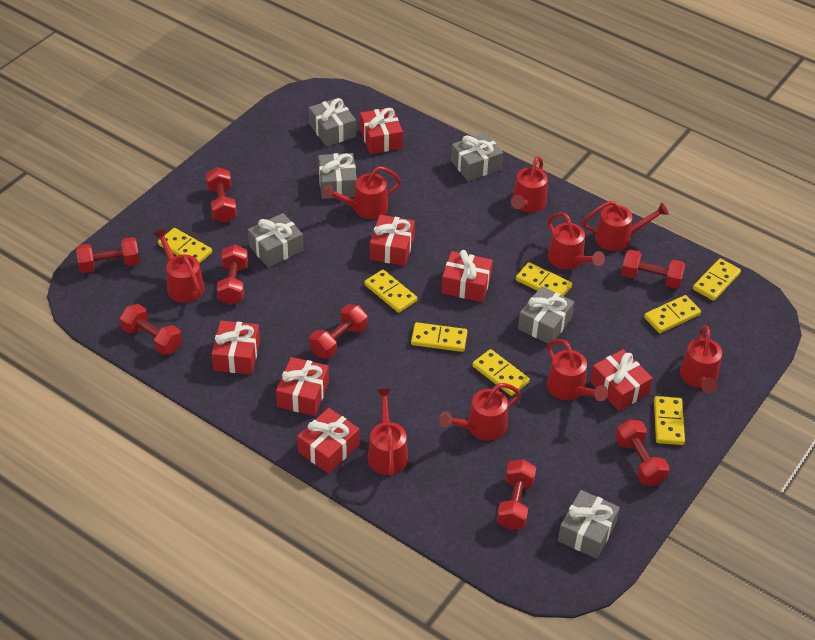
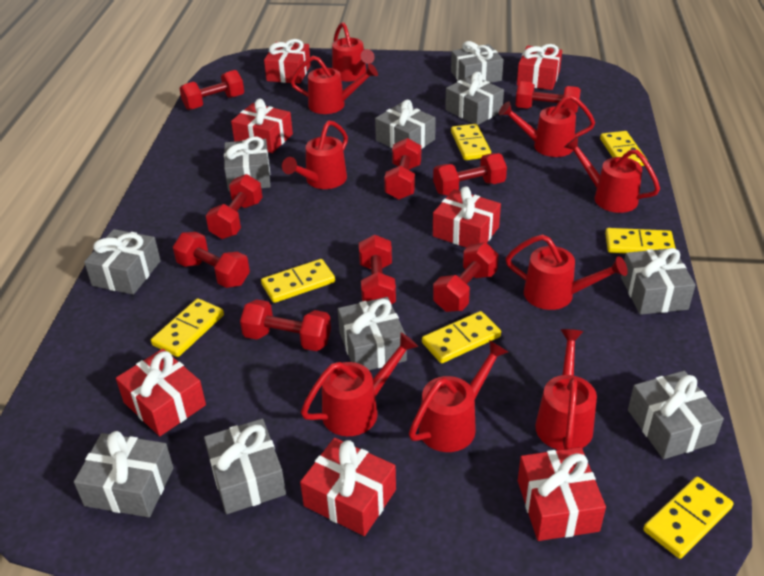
grey gift: 6 -> 10
red dumbbell: 8 -> 9
yellow domino: 8 -> 7

